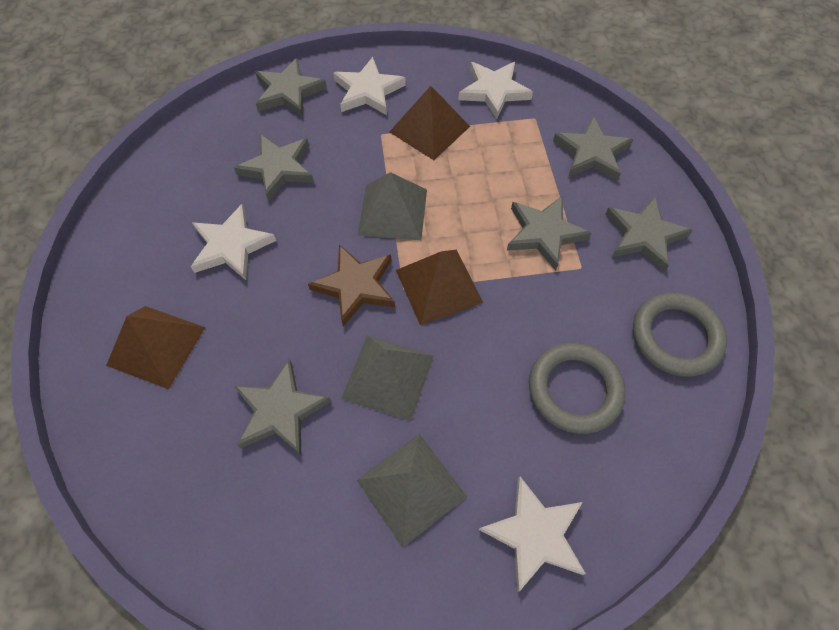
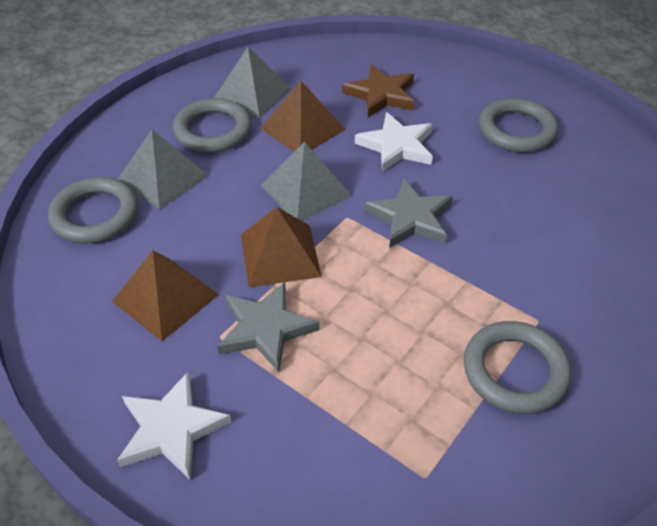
grey ring: 2 -> 4
grey star: 6 -> 2
white star: 4 -> 2

